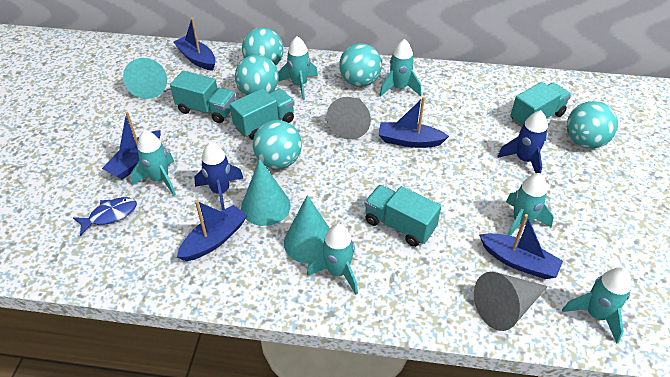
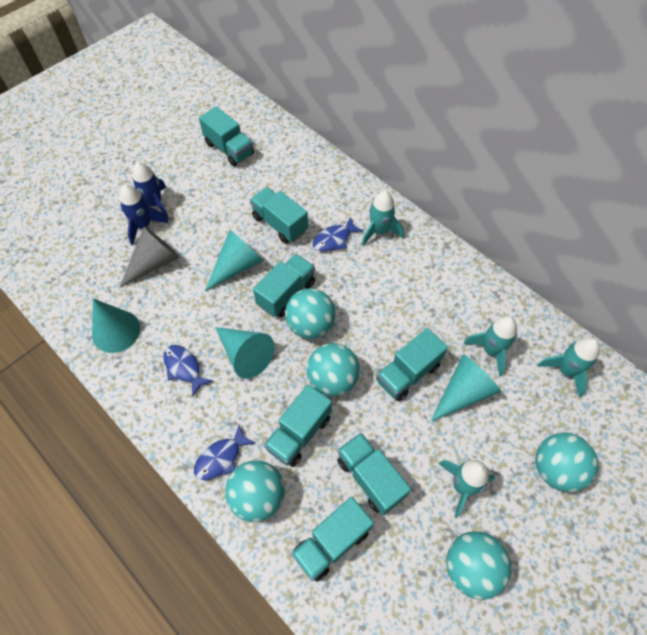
blue boat: 5 -> 0
blue fish: 1 -> 3
grey cone: 2 -> 1
turquoise cone: 3 -> 4
turquoise rocket: 6 -> 4
turquoise truck: 4 -> 7

